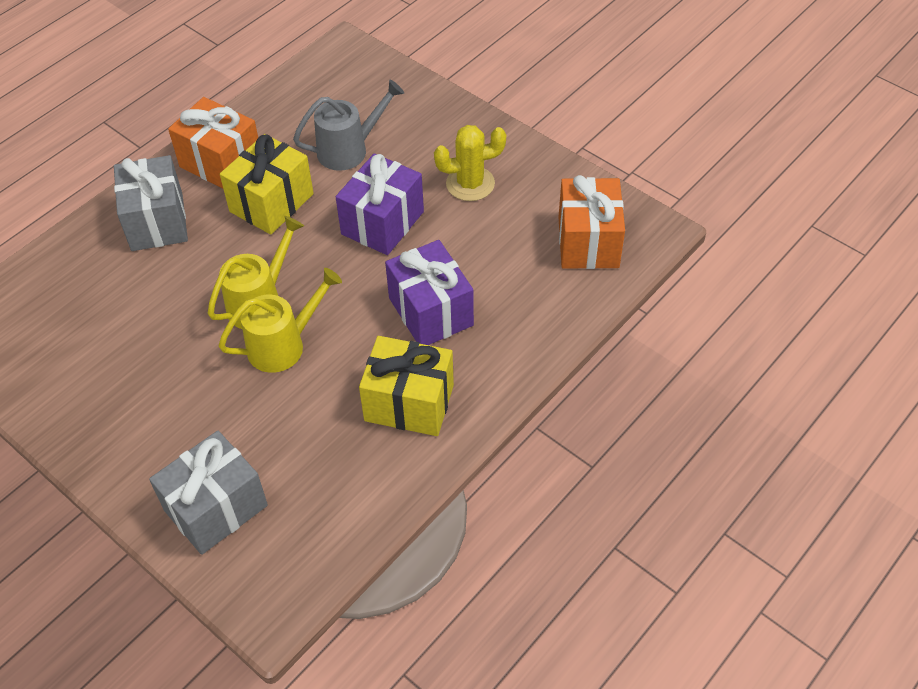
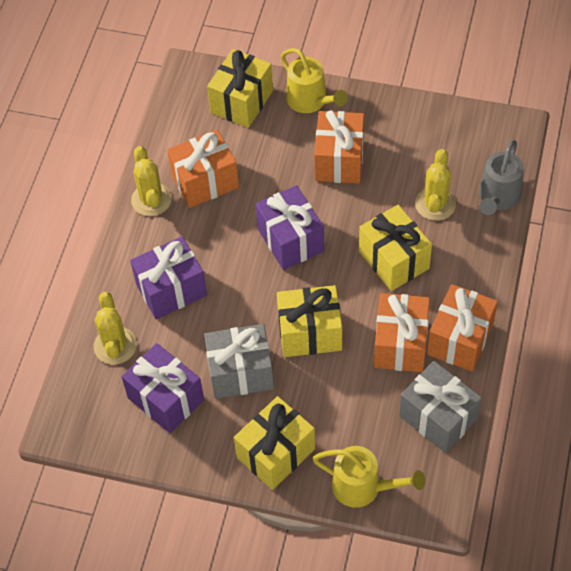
orange gift: 2 -> 4
purple gift: 2 -> 3
yellow cactus: 1 -> 3
yellow gift: 2 -> 4

